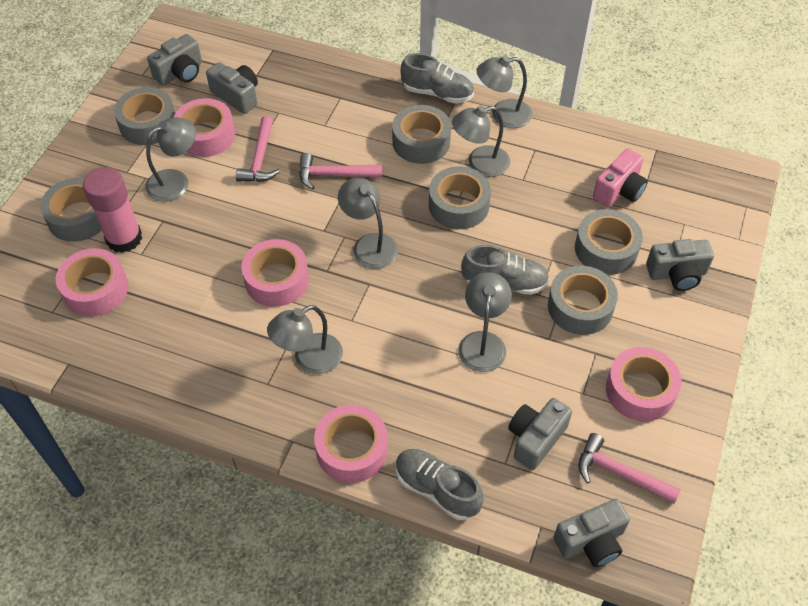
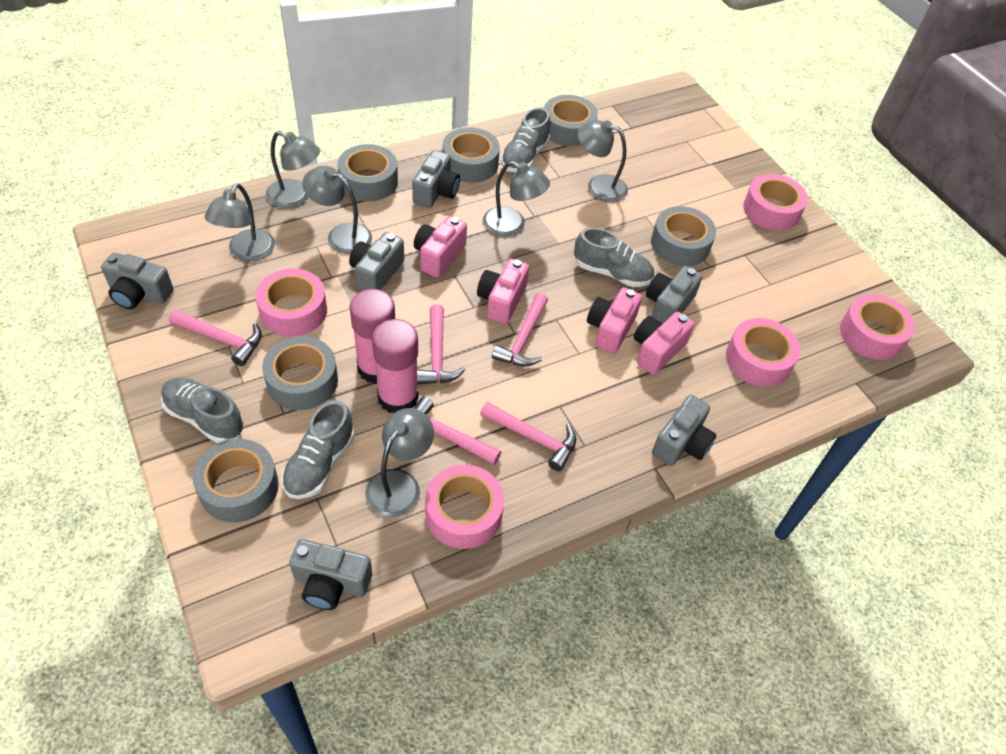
grey camera: 5 -> 6
grey shoe: 3 -> 4
pink camera: 1 -> 4
pink glue stick: 1 -> 2
pink hammer: 3 -> 5

